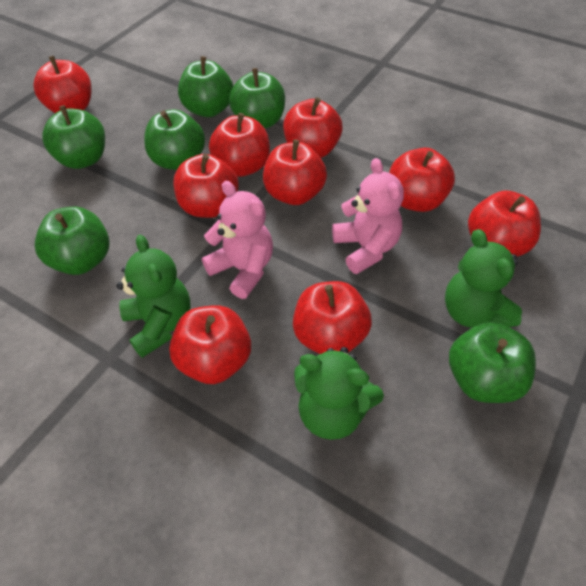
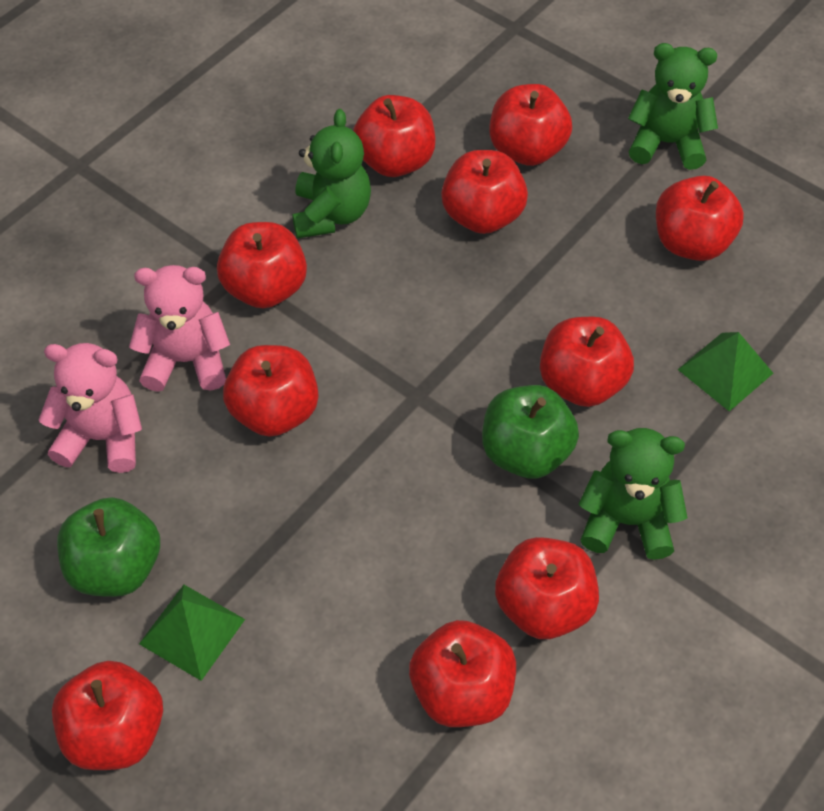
green apple: 6 -> 2
green pyramid: 0 -> 2
red apple: 9 -> 10

